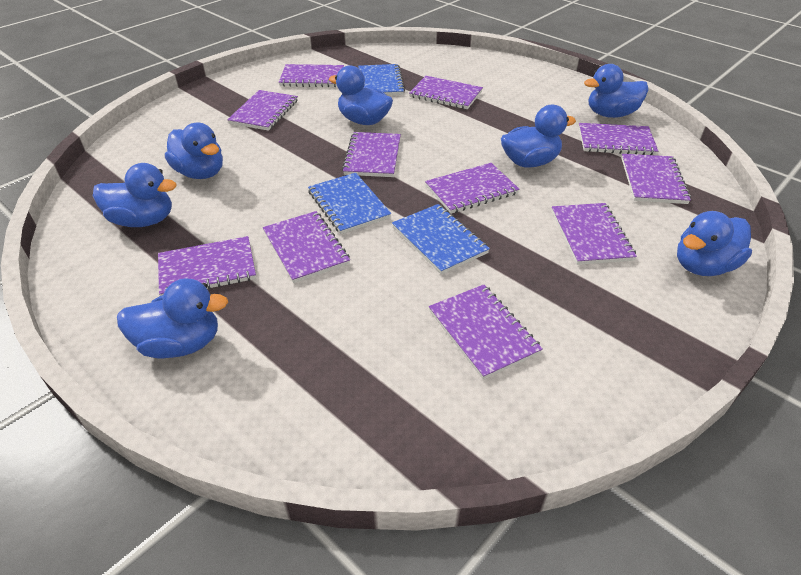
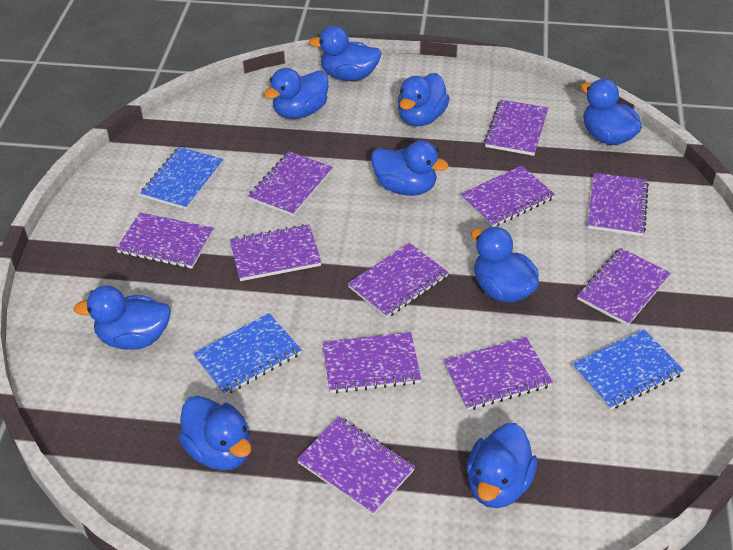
blue duck: 7 -> 9

